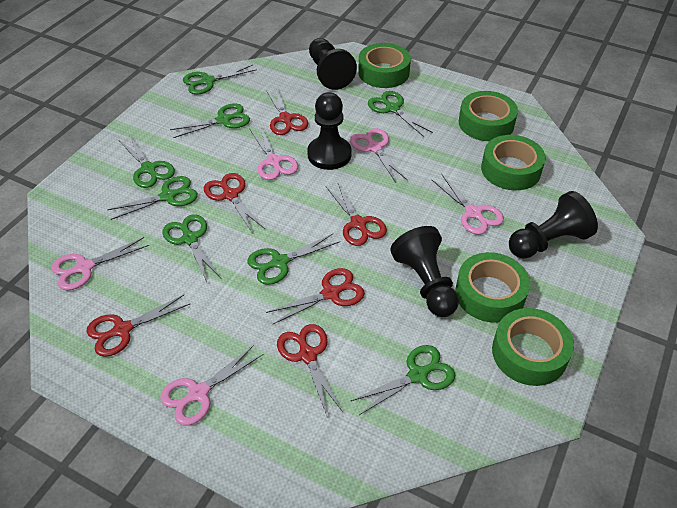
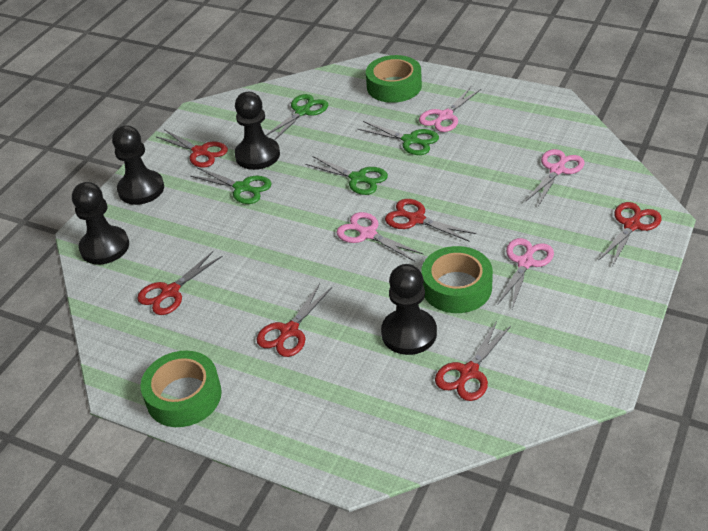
green scissors: 8 -> 4
green tape: 5 -> 3
pink scissors: 5 -> 4

